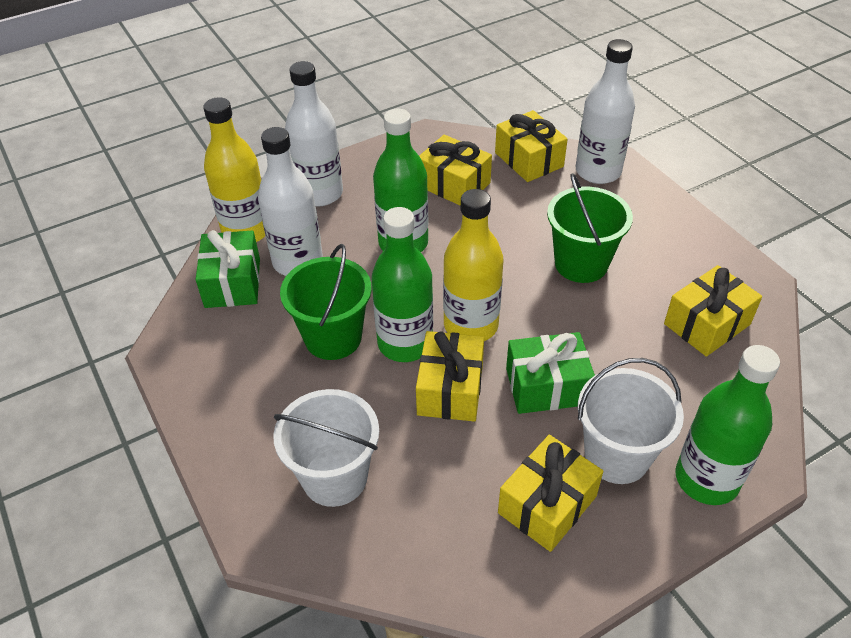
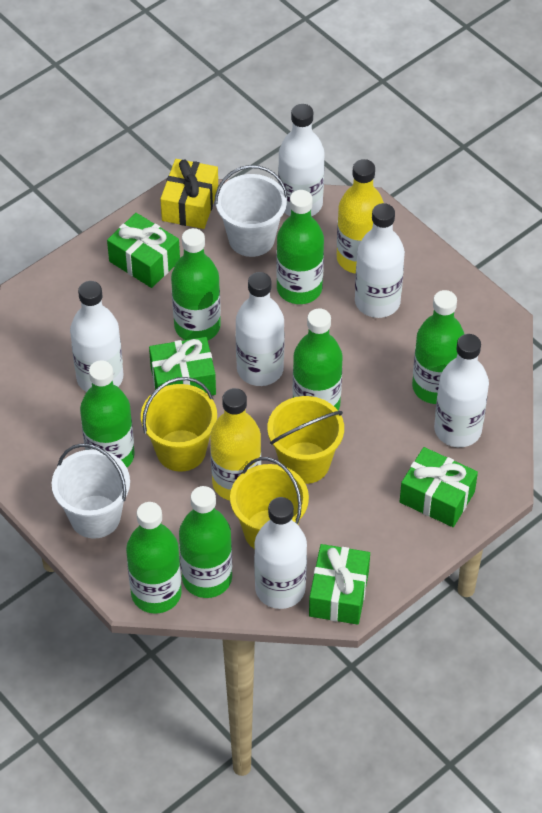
green bottle: 3 -> 7
green bucket: 2 -> 0
green gift: 2 -> 4
white bottle: 3 -> 6
yellow bucket: 0 -> 3
yellow gift: 5 -> 1

